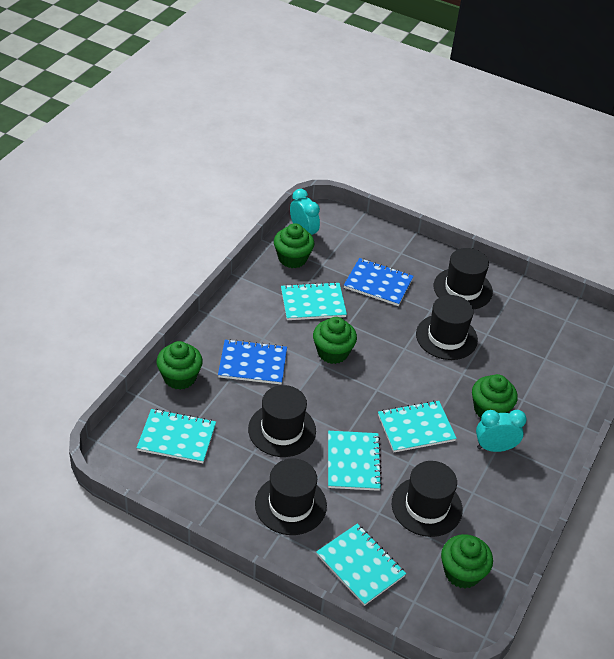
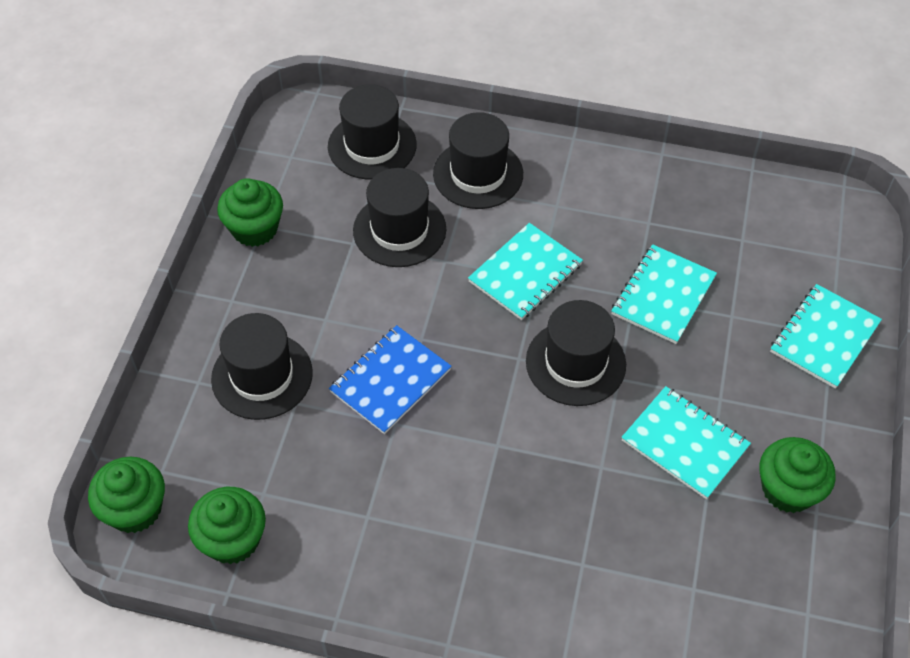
blue notebook: 2 -> 1
green cupcake: 5 -> 4
turquoise clock: 2 -> 0
turquoise notebook: 5 -> 4

